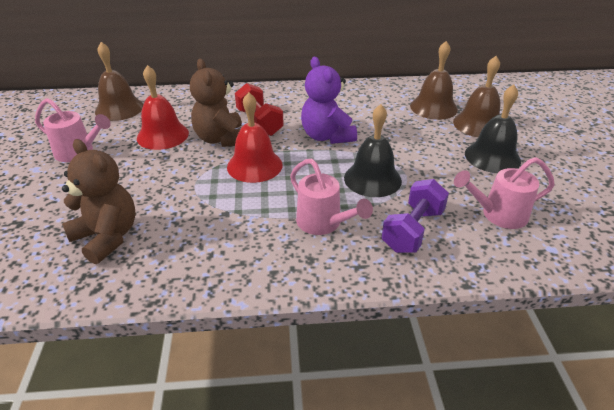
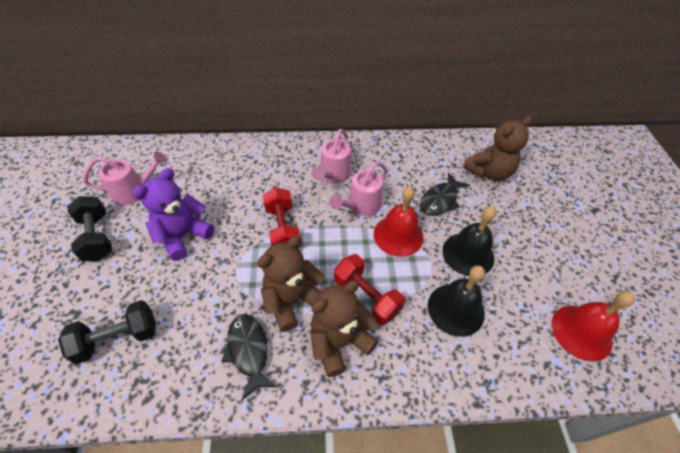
black dumbbell: 0 -> 2
black fish: 0 -> 2
brown bell: 3 -> 0
brown teddy bear: 2 -> 3
purple dumbbell: 1 -> 0
red dumbbell: 1 -> 2

